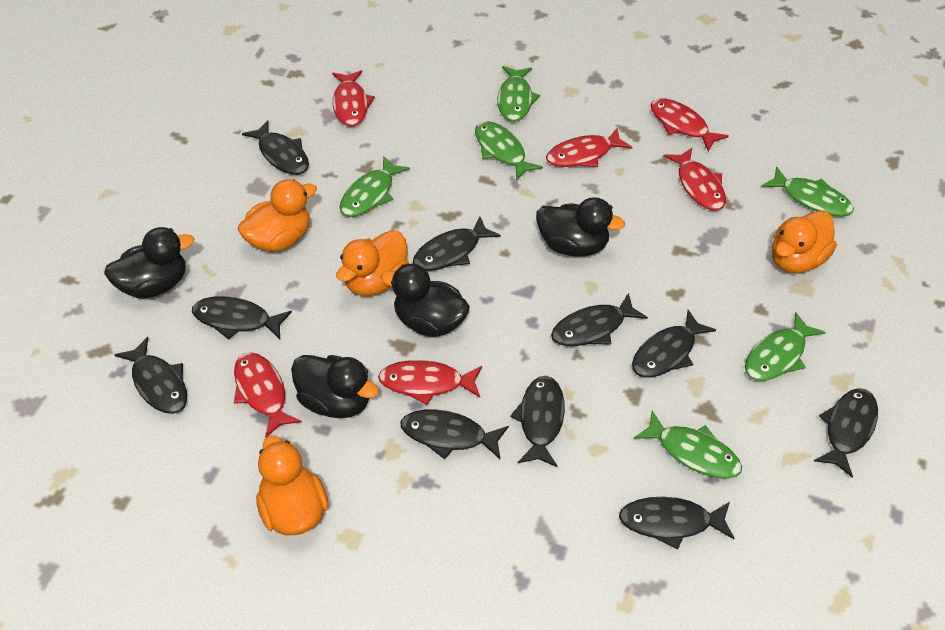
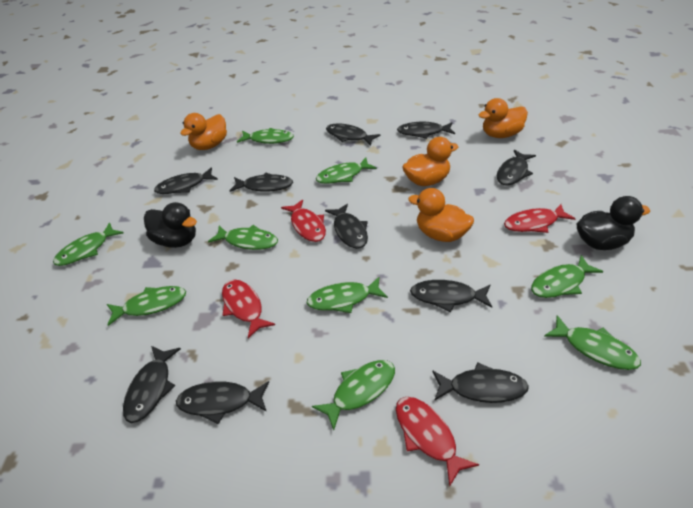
black duck: 4 -> 2
green fish: 6 -> 9
red fish: 6 -> 4

